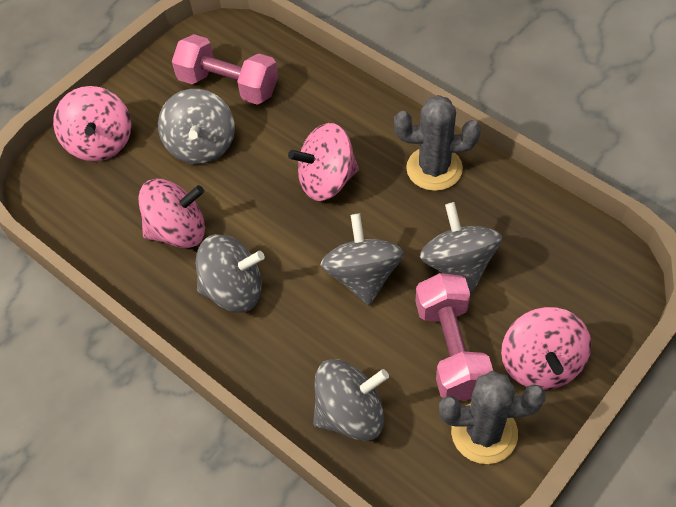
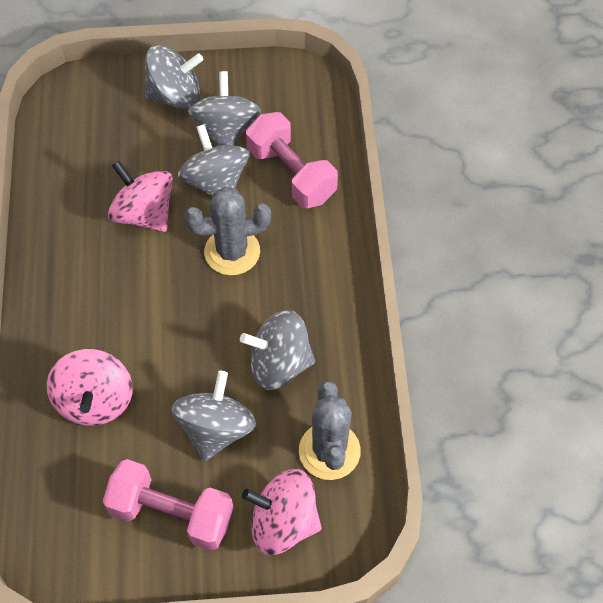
pink spinning top: 4 -> 3

